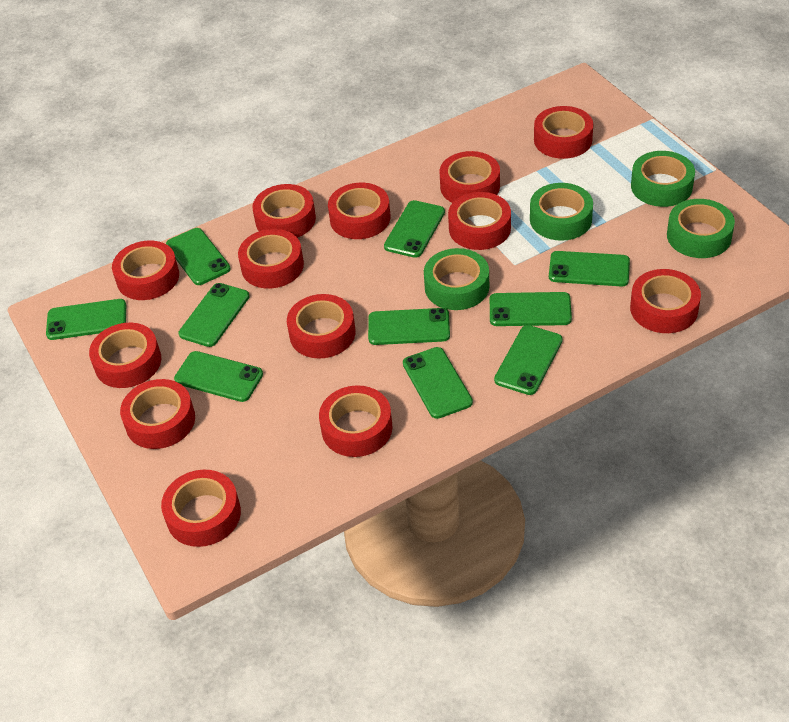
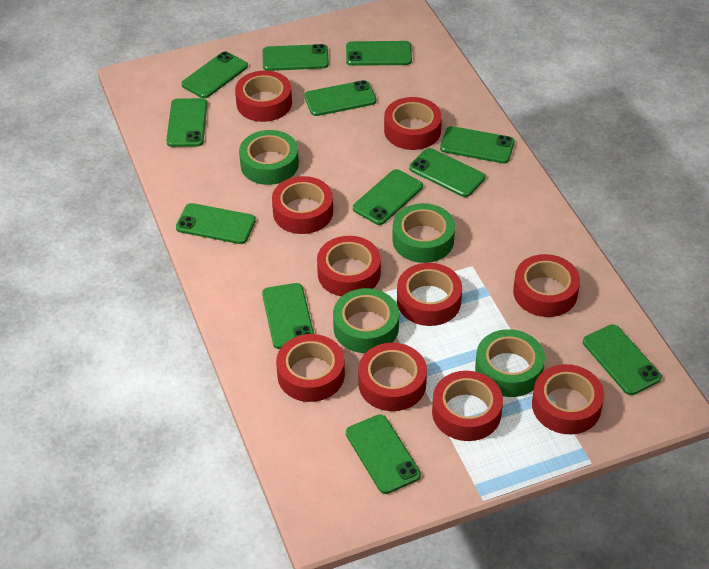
green phone: 10 -> 12
red tape: 13 -> 10

